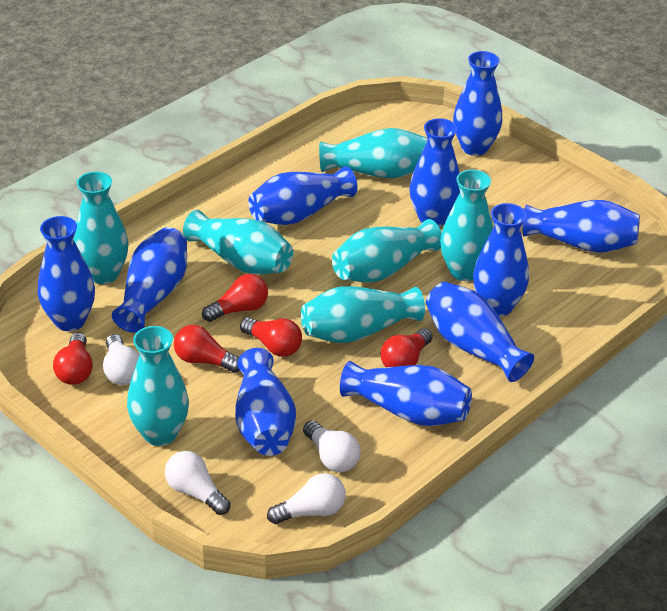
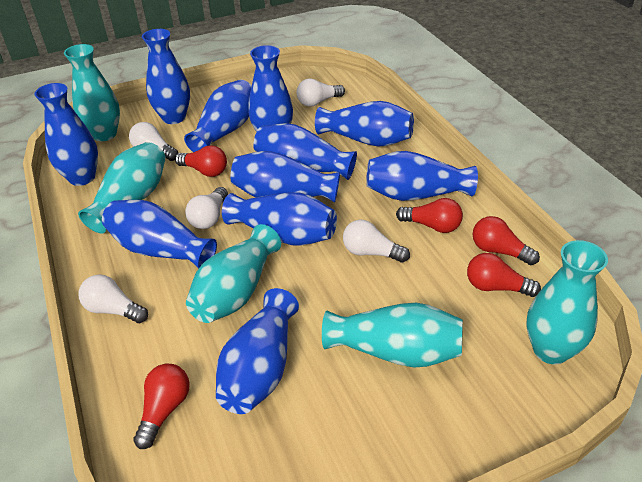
blue vase: 10 -> 11
turquoise vase: 7 -> 5
white light bulb: 4 -> 5

